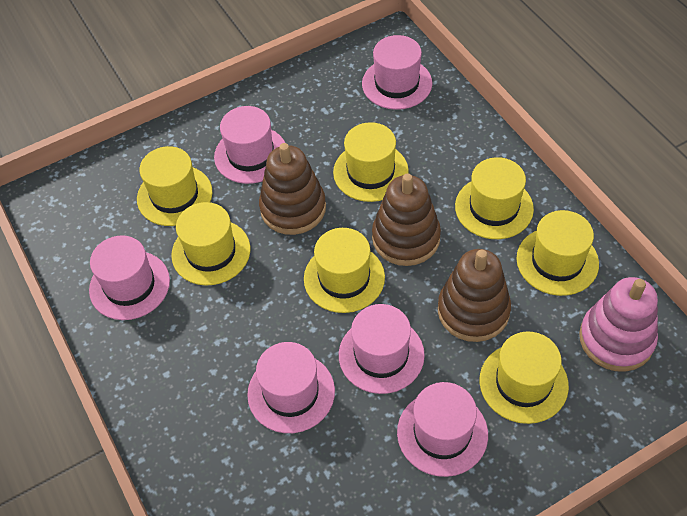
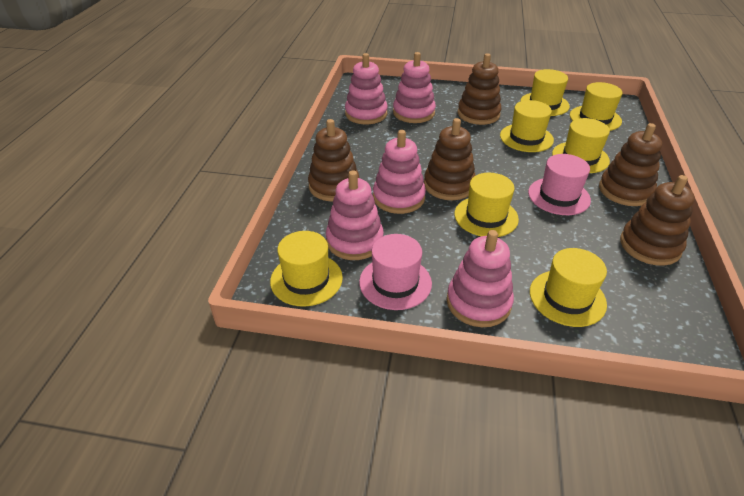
brown stacking toy: 3 -> 5
pink hat: 6 -> 2
pink stacking toy: 1 -> 5

